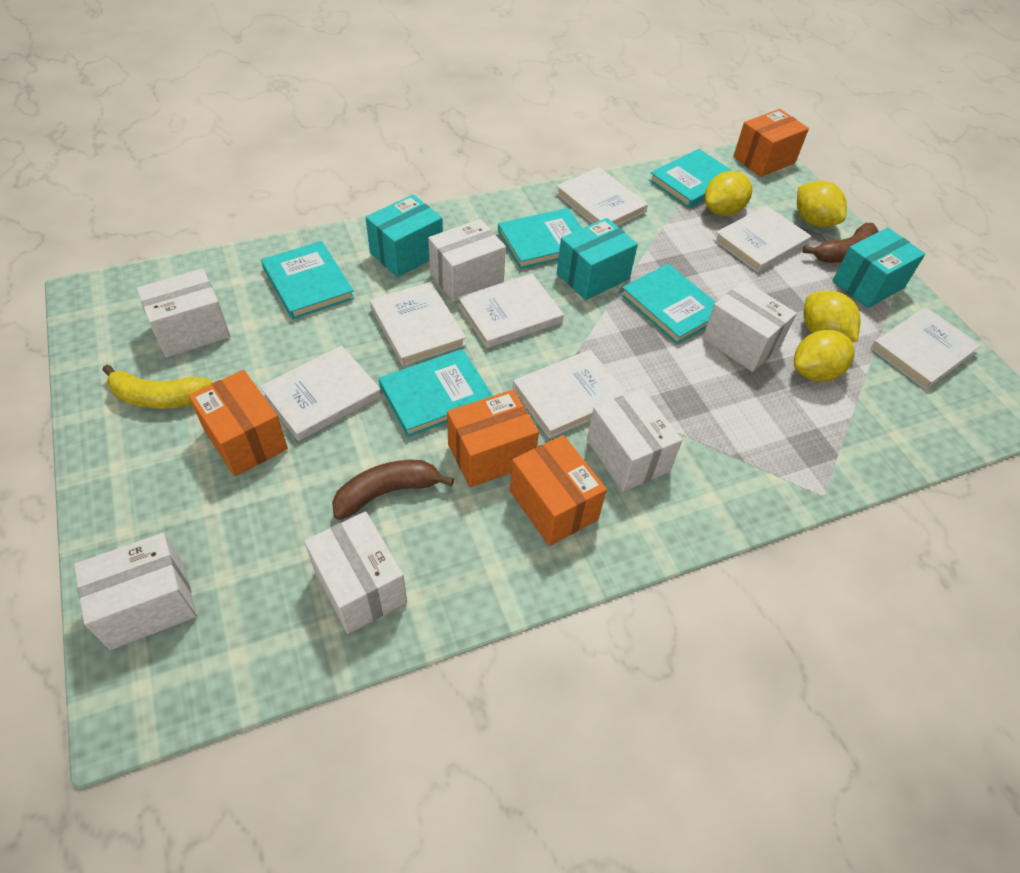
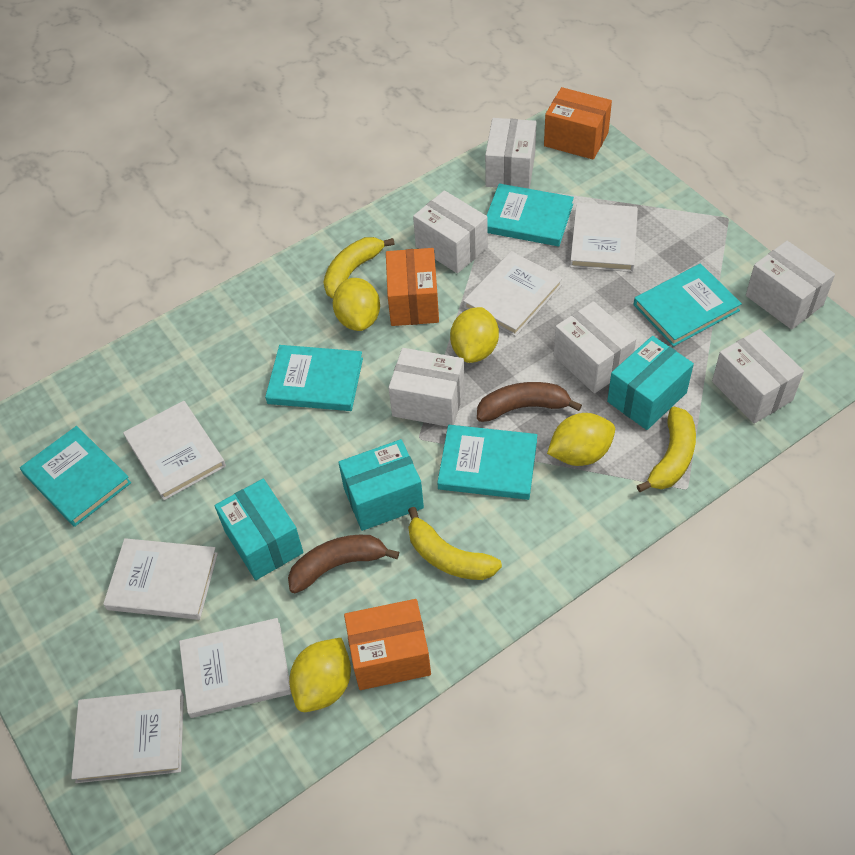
orange box: 4 -> 3
white book: 7 -> 6
yellow banana: 1 -> 3

